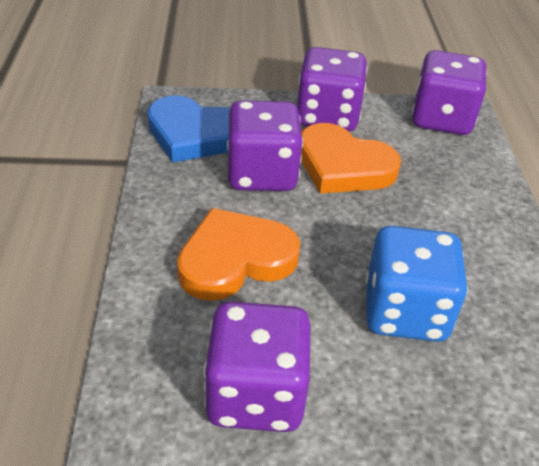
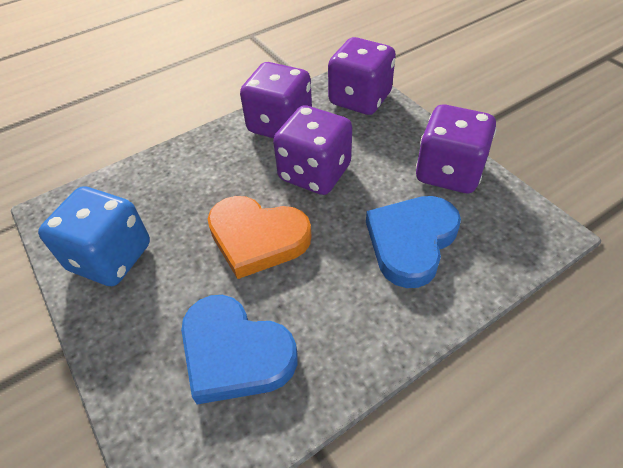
blue heart: 1 -> 2
orange heart: 2 -> 1

